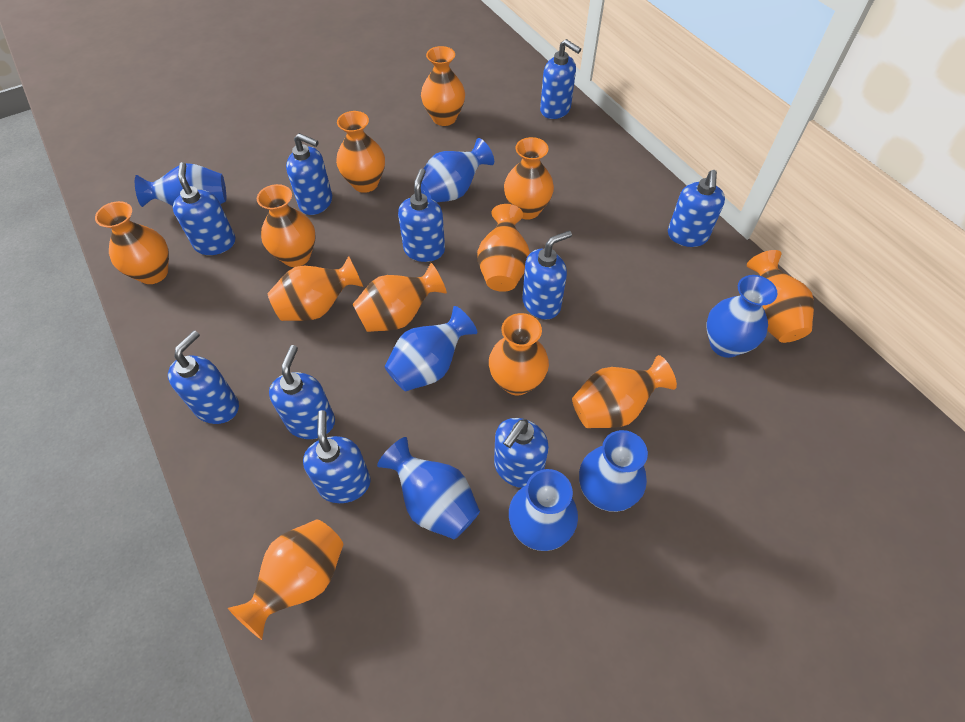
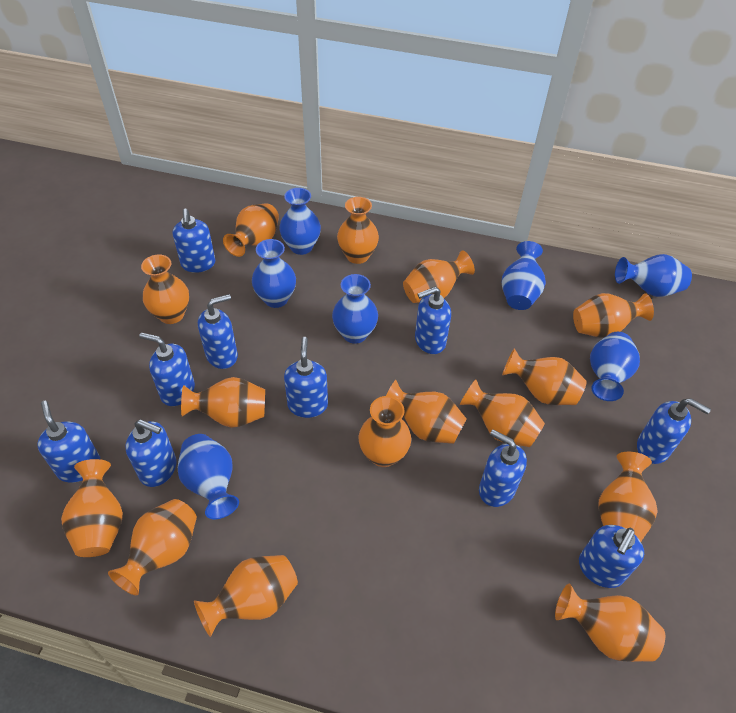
orange vase: 12 -> 15

